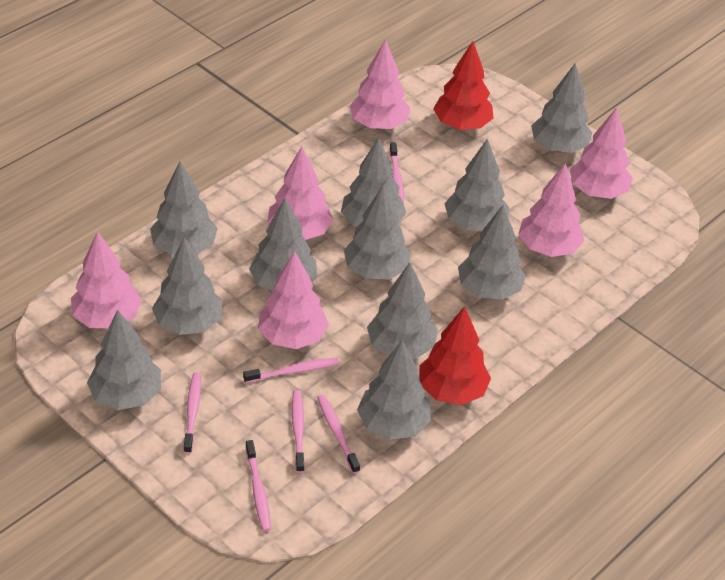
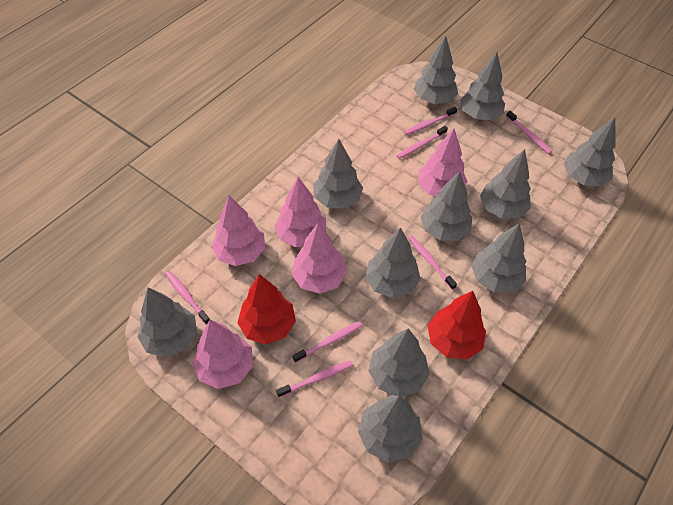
pink toothbrush: 6 -> 7
pink tree: 6 -> 5

